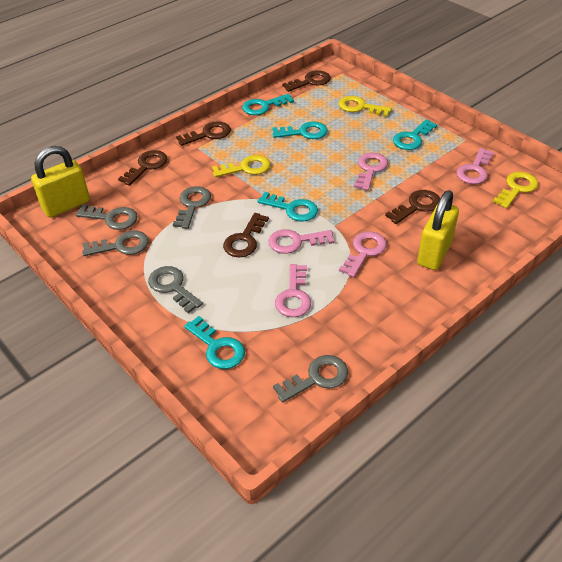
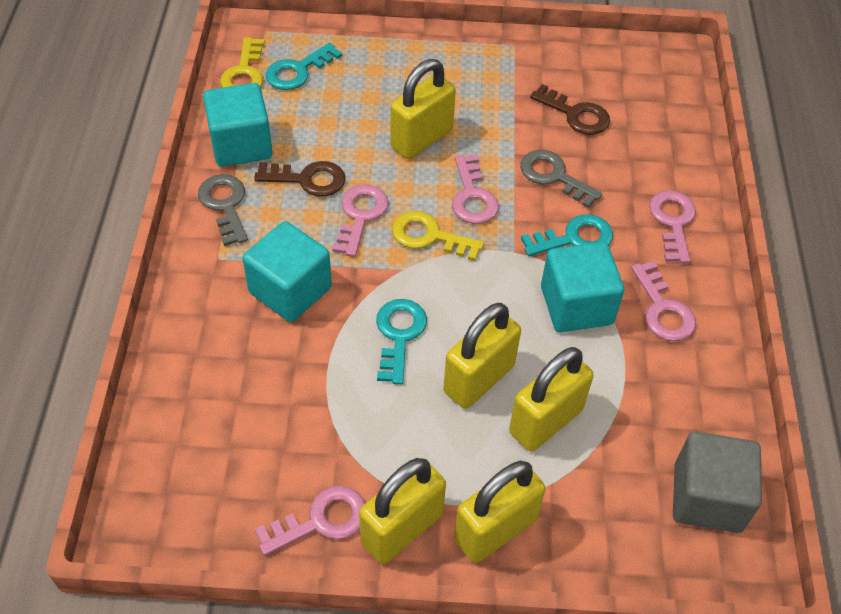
brown key: 5 -> 2
grey cube: 0 -> 1
grey key: 5 -> 2
turquoise cube: 0 -> 3
turquoise key: 5 -> 3
yellow key: 3 -> 2
yellow padlock: 2 -> 5

